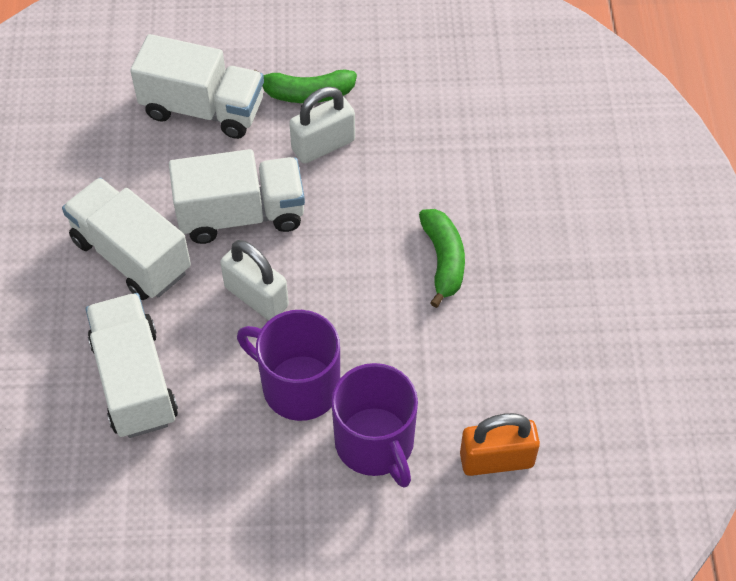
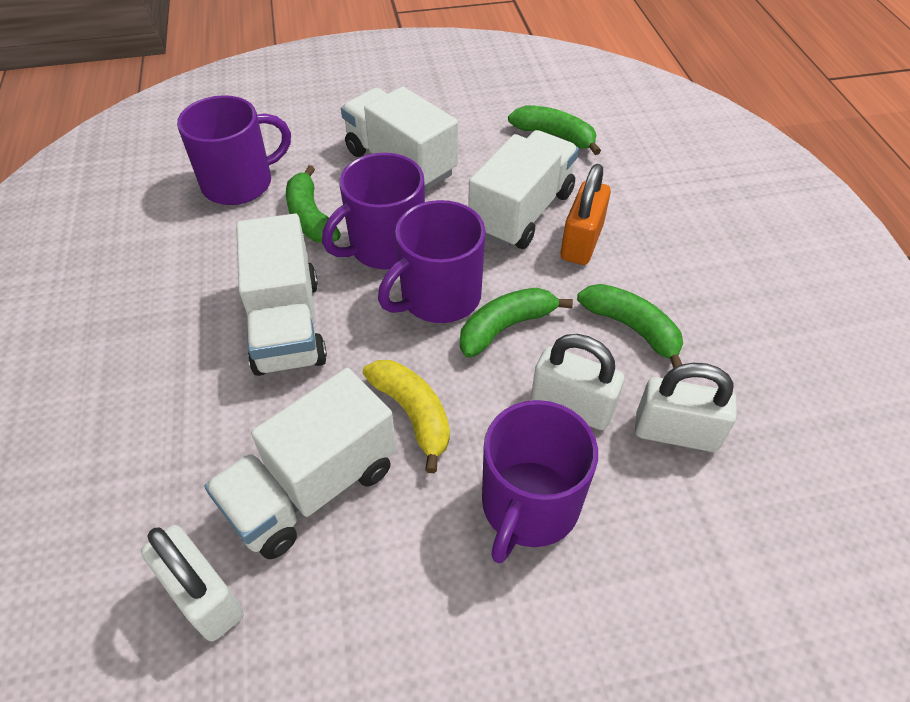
green banana: 2 -> 4
purple mug: 2 -> 4
white padlock: 2 -> 3
yellow banana: 0 -> 1

